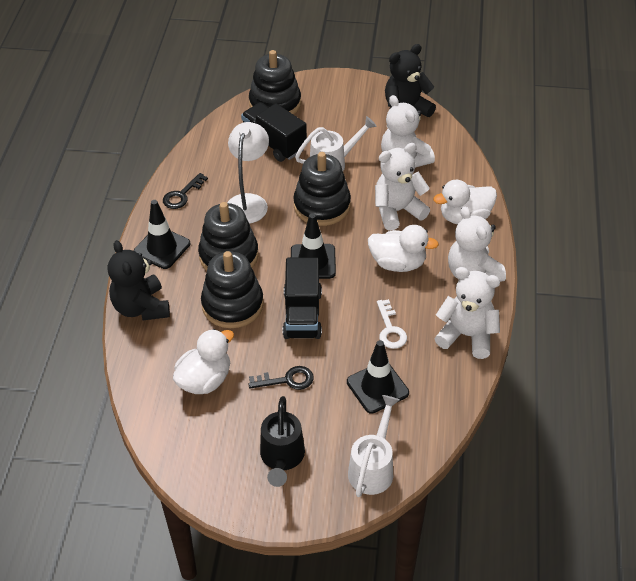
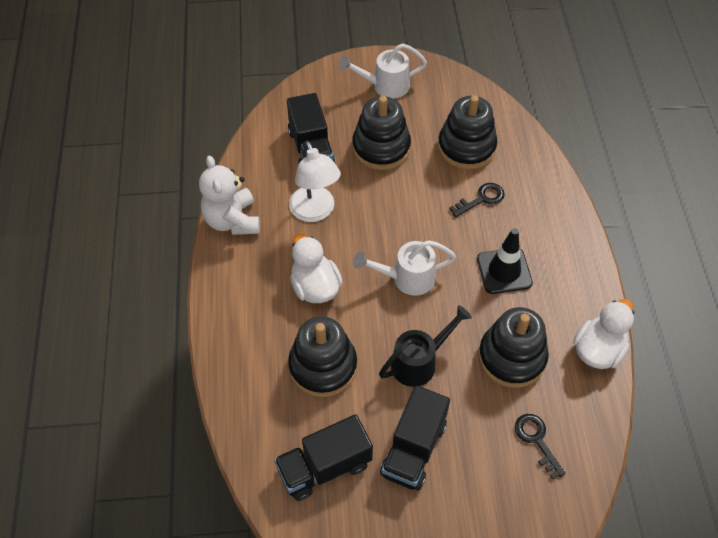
black teddy bear: 2 -> 0
black traffic cone: 3 -> 1
black truck: 2 -> 3
white duck: 3 -> 2
white key: 1 -> 0
white teddy bear: 4 -> 1

